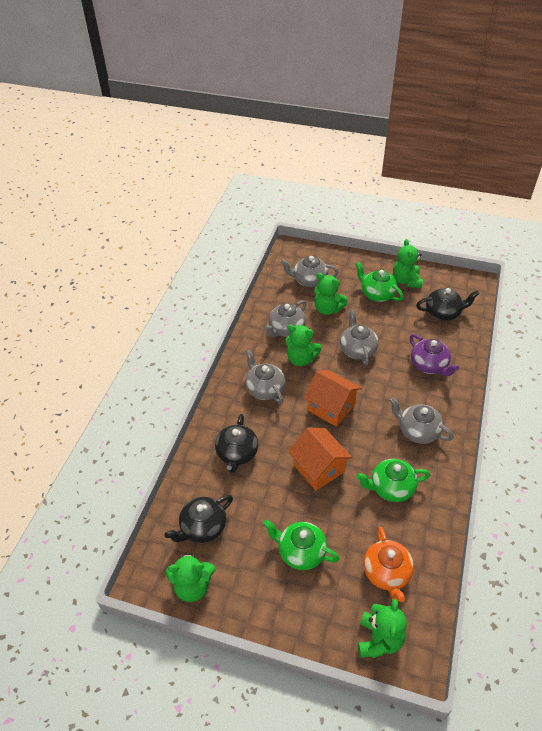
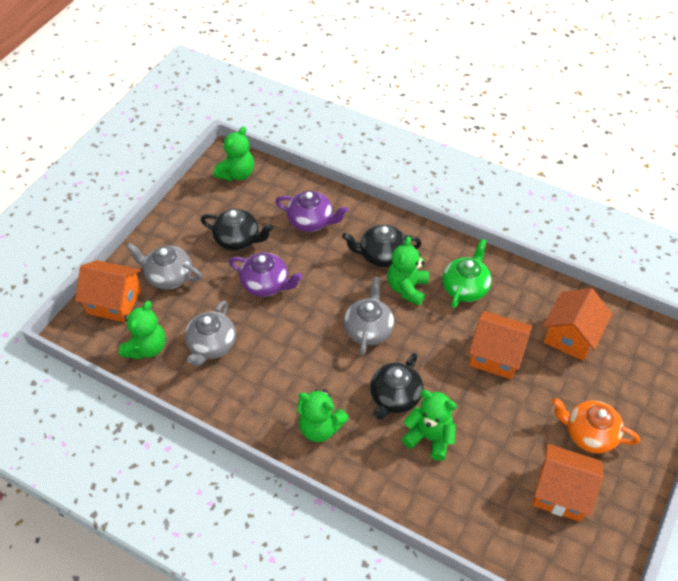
green teapot: 3 -> 1
grey teapot: 5 -> 3
orange house: 2 -> 4
purple teapot: 1 -> 2

